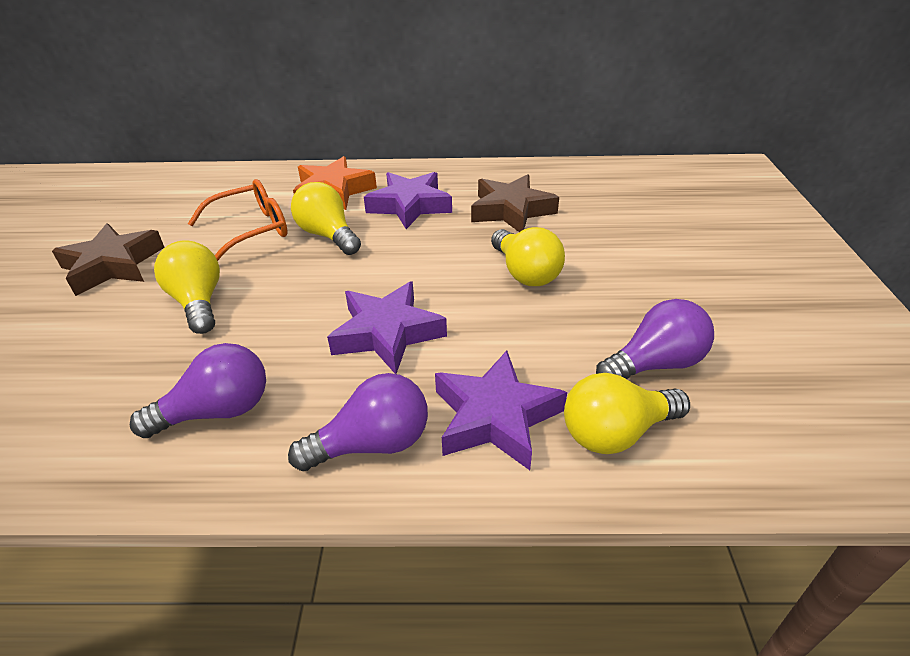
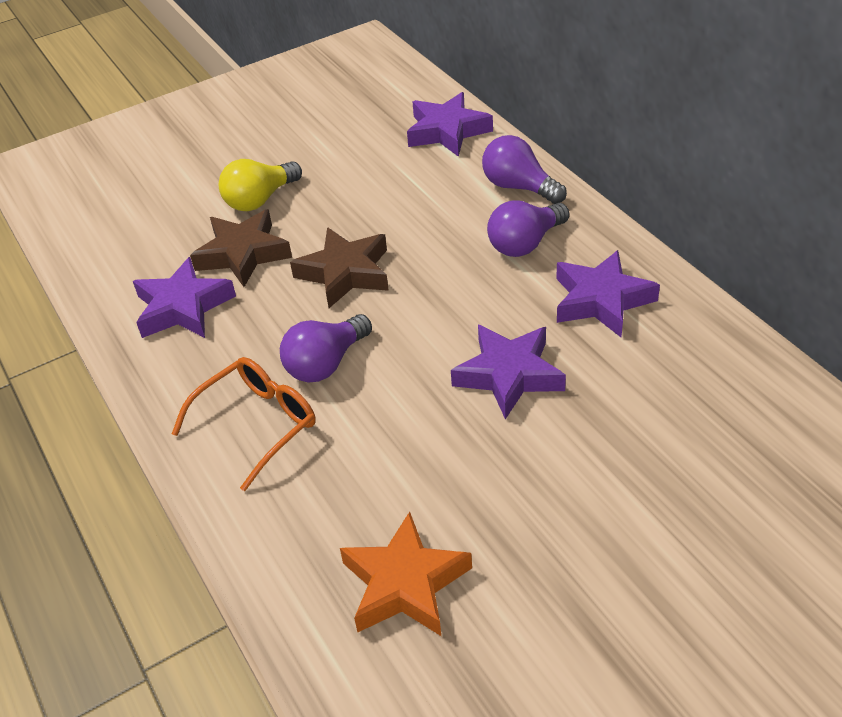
purple star: 3 -> 4
yellow light bulb: 4 -> 1

